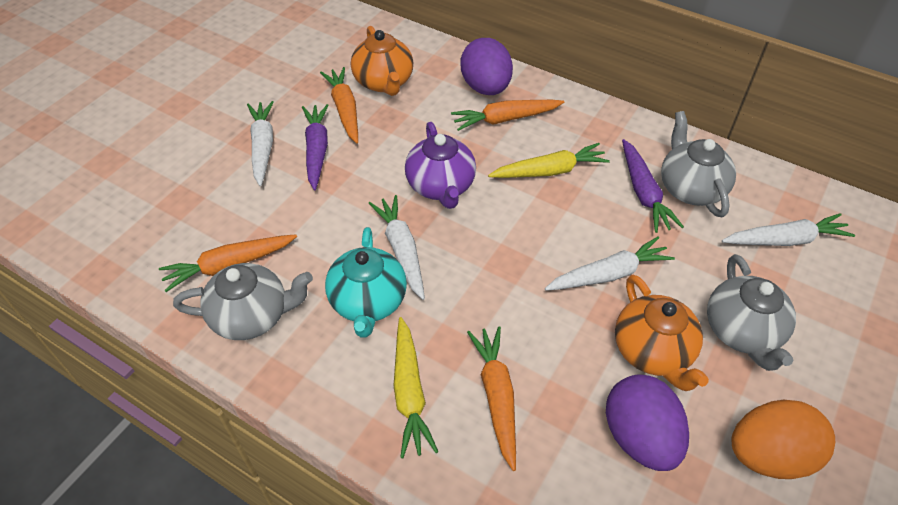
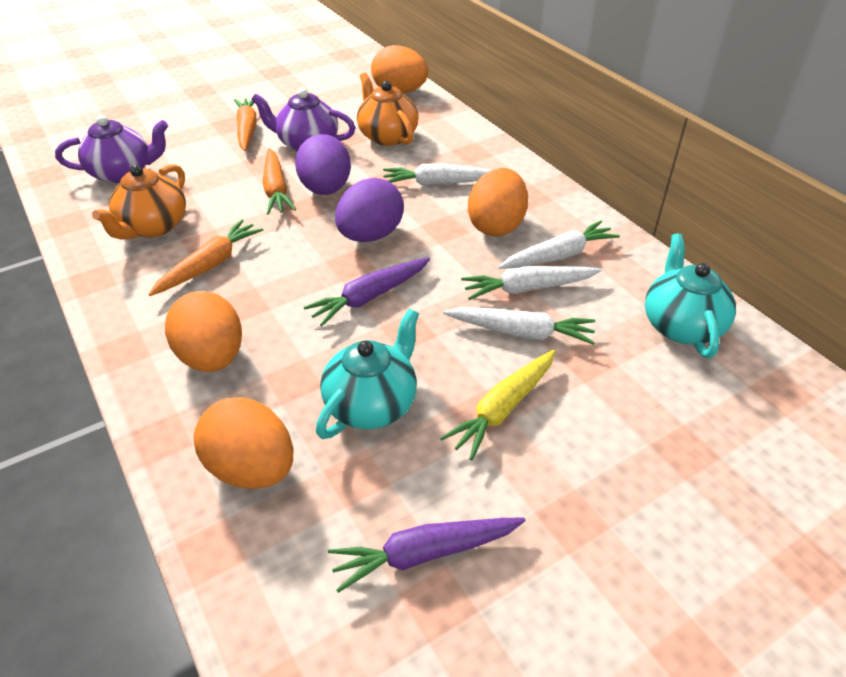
grey teapot: 3 -> 0
orange carrot: 4 -> 3
orange egg: 1 -> 4
purple teapot: 1 -> 2
turquoise teapot: 1 -> 2
yellow carrot: 2 -> 1

